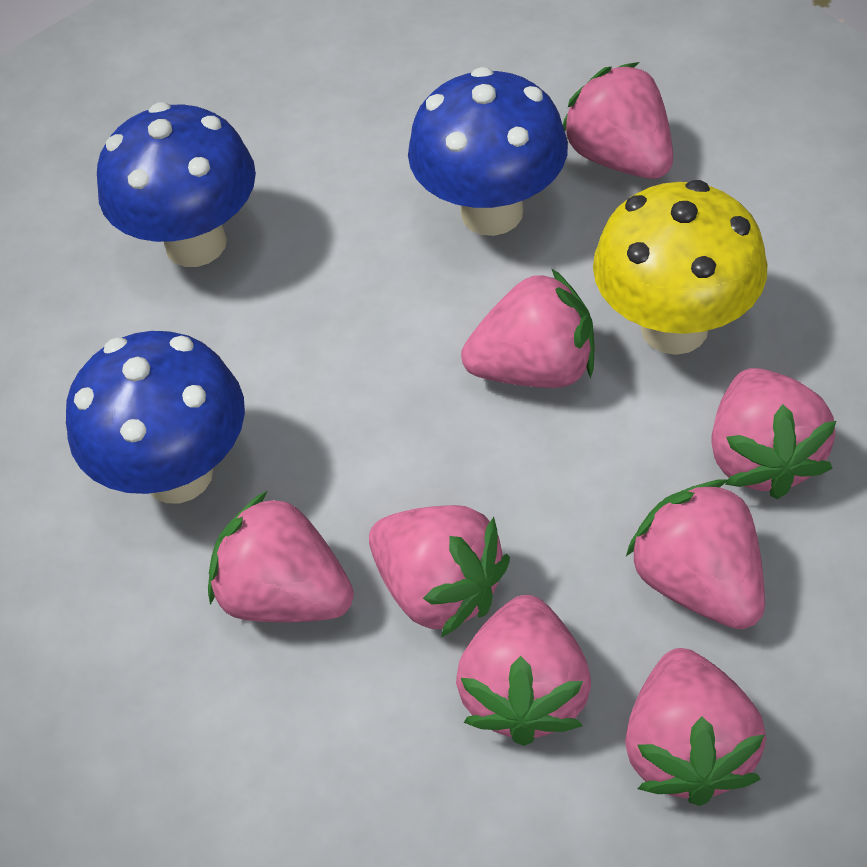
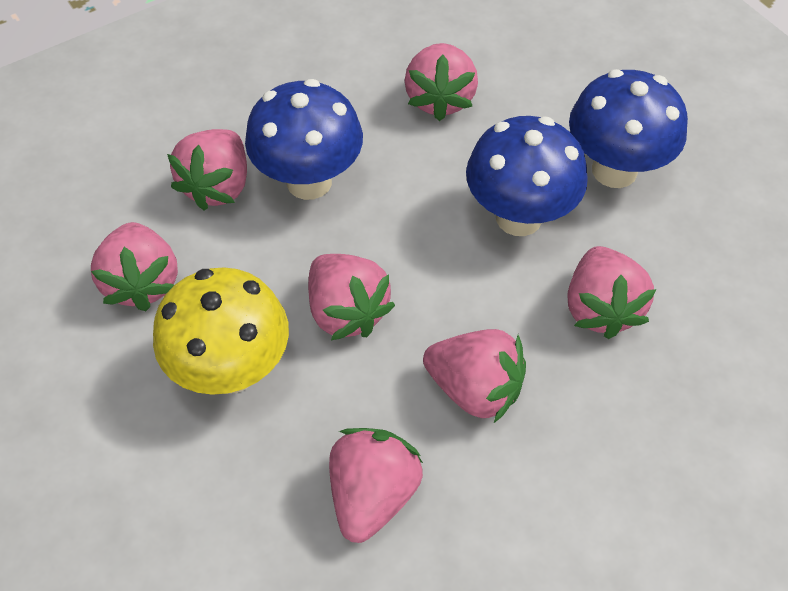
pink strawberry: 8 -> 7

